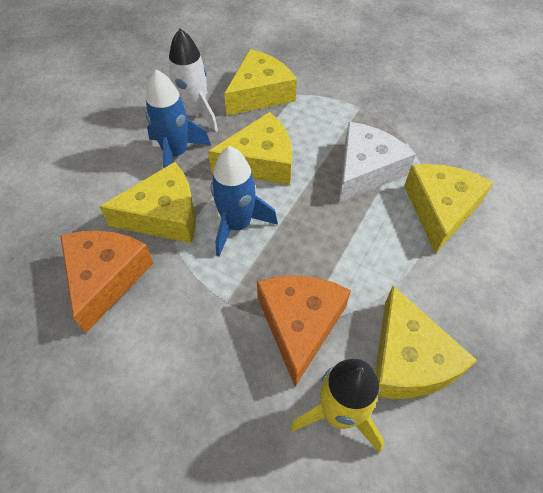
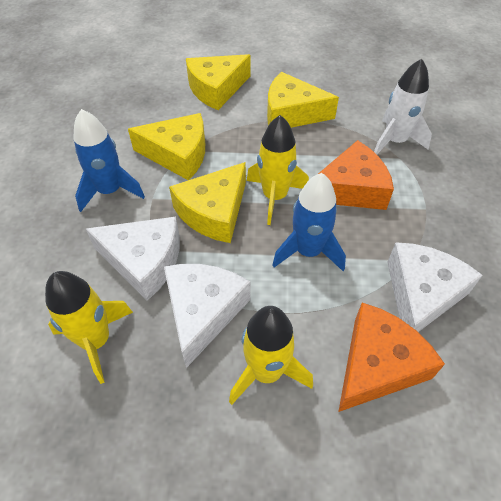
white cheese: 1 -> 3
yellow cheese: 5 -> 4
yellow rocket: 1 -> 3

